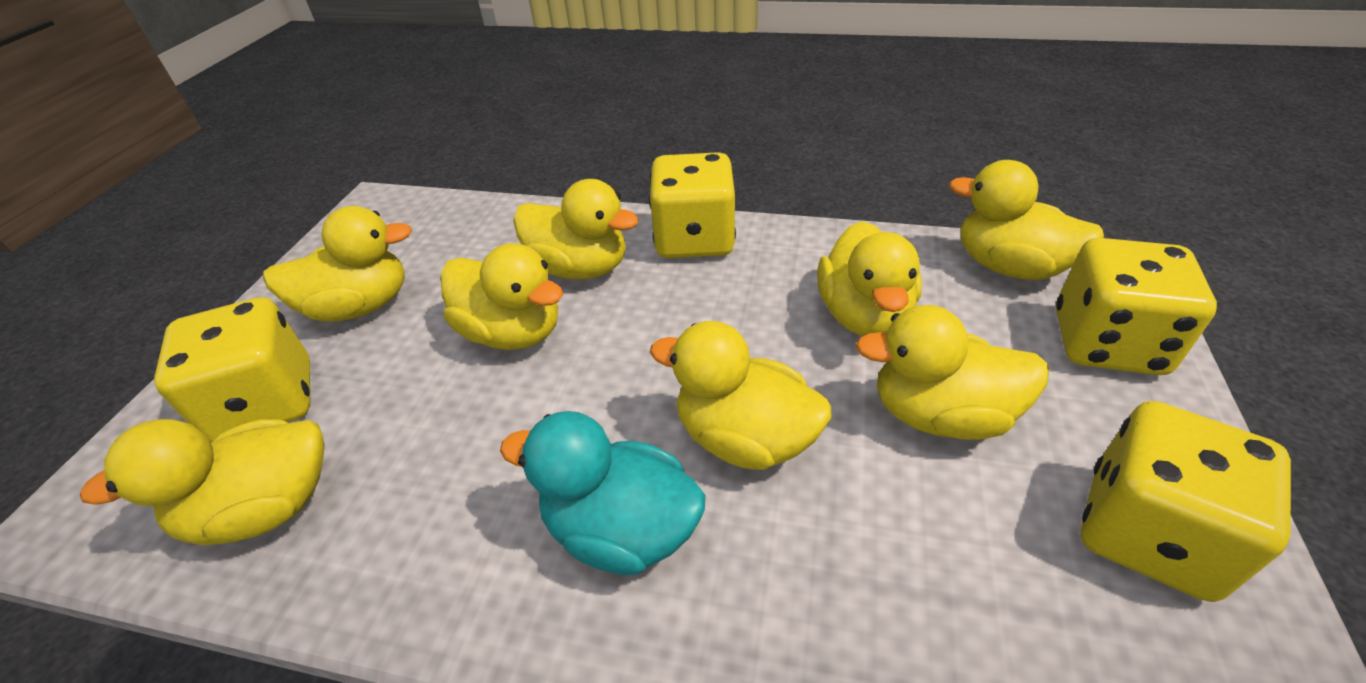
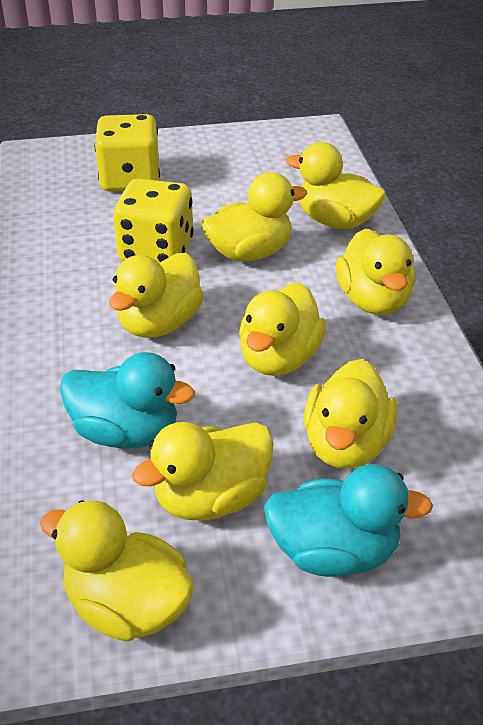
turquoise duck: 1 -> 2
yellow dice: 4 -> 2

